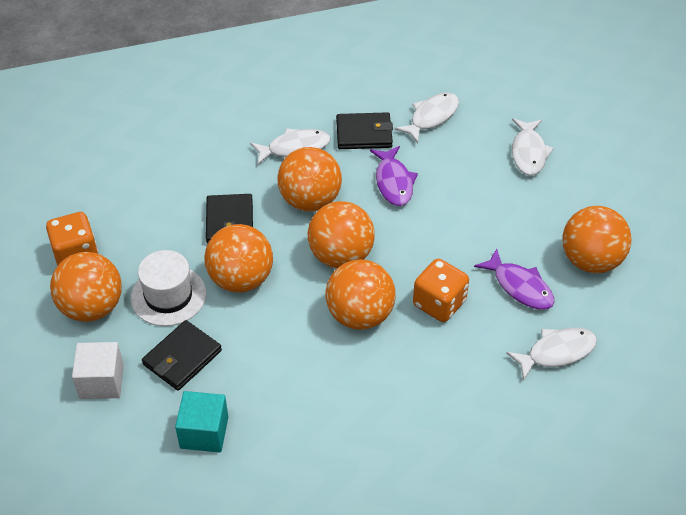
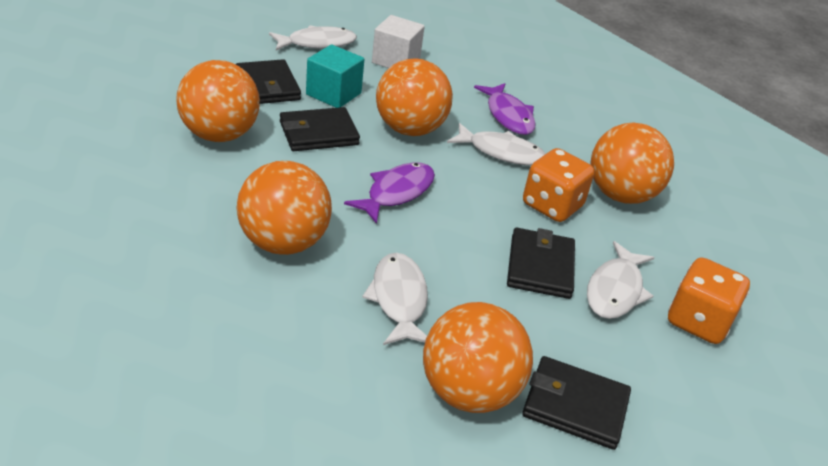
black wallet: 3 -> 4
orange ball: 6 -> 5
white hat: 1 -> 0

